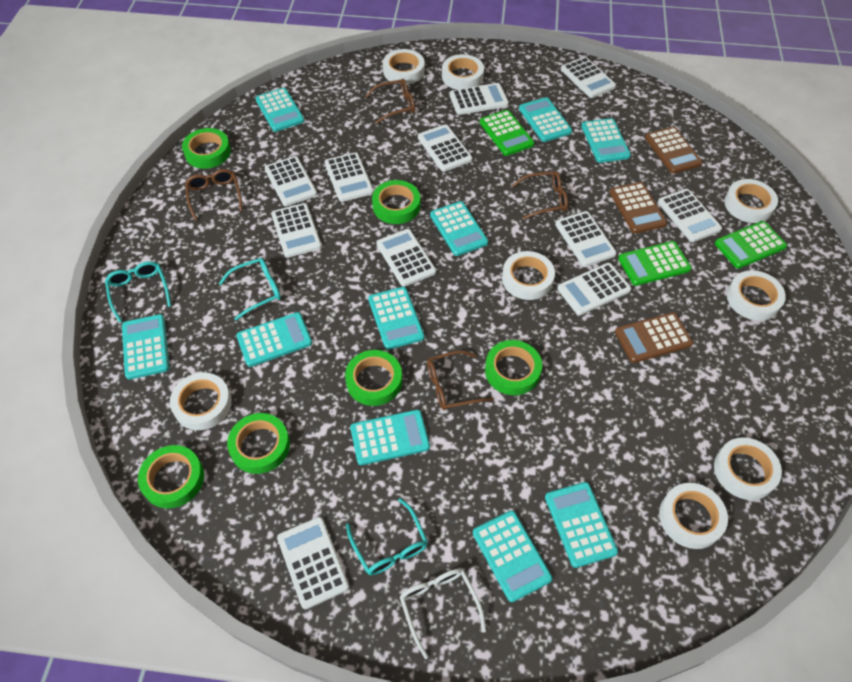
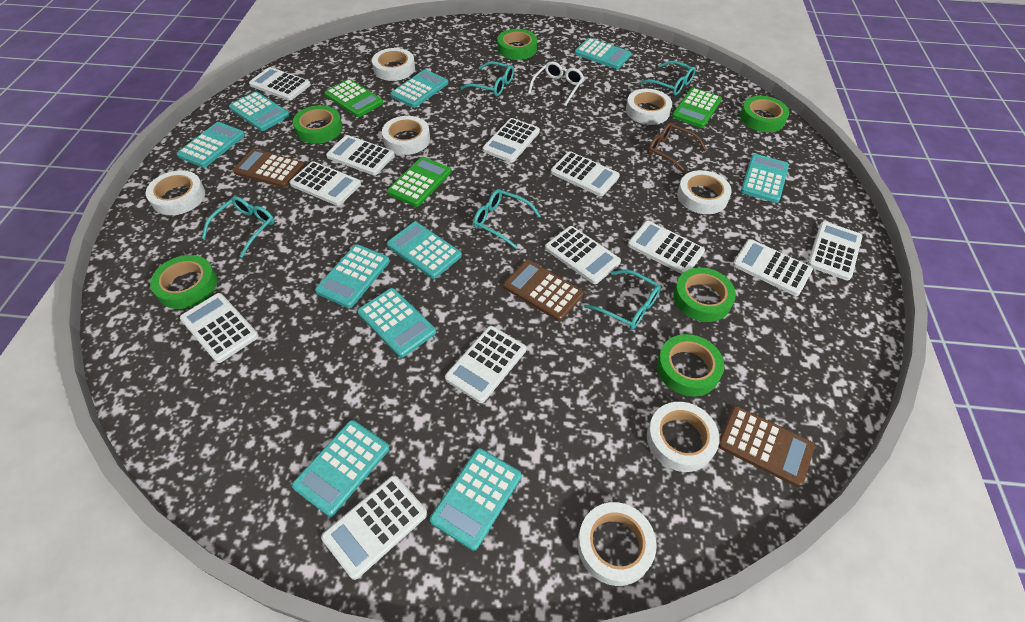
brown glasses: 4 -> 1
turquoise glasses: 3 -> 5
white calculator: 11 -> 12
white tape: 8 -> 7

